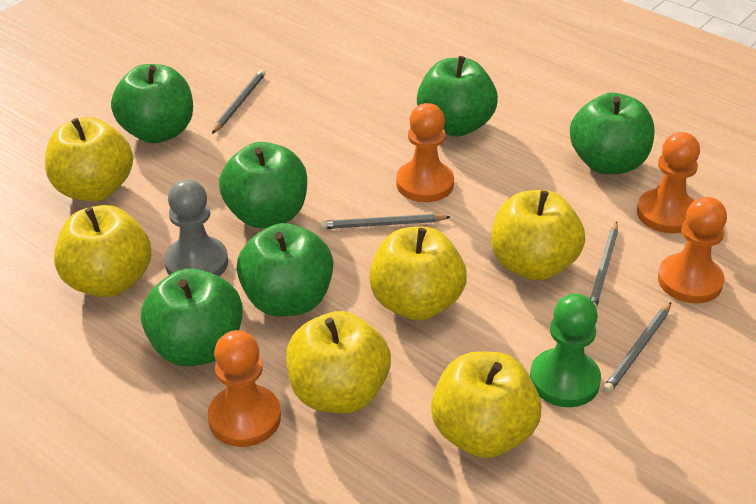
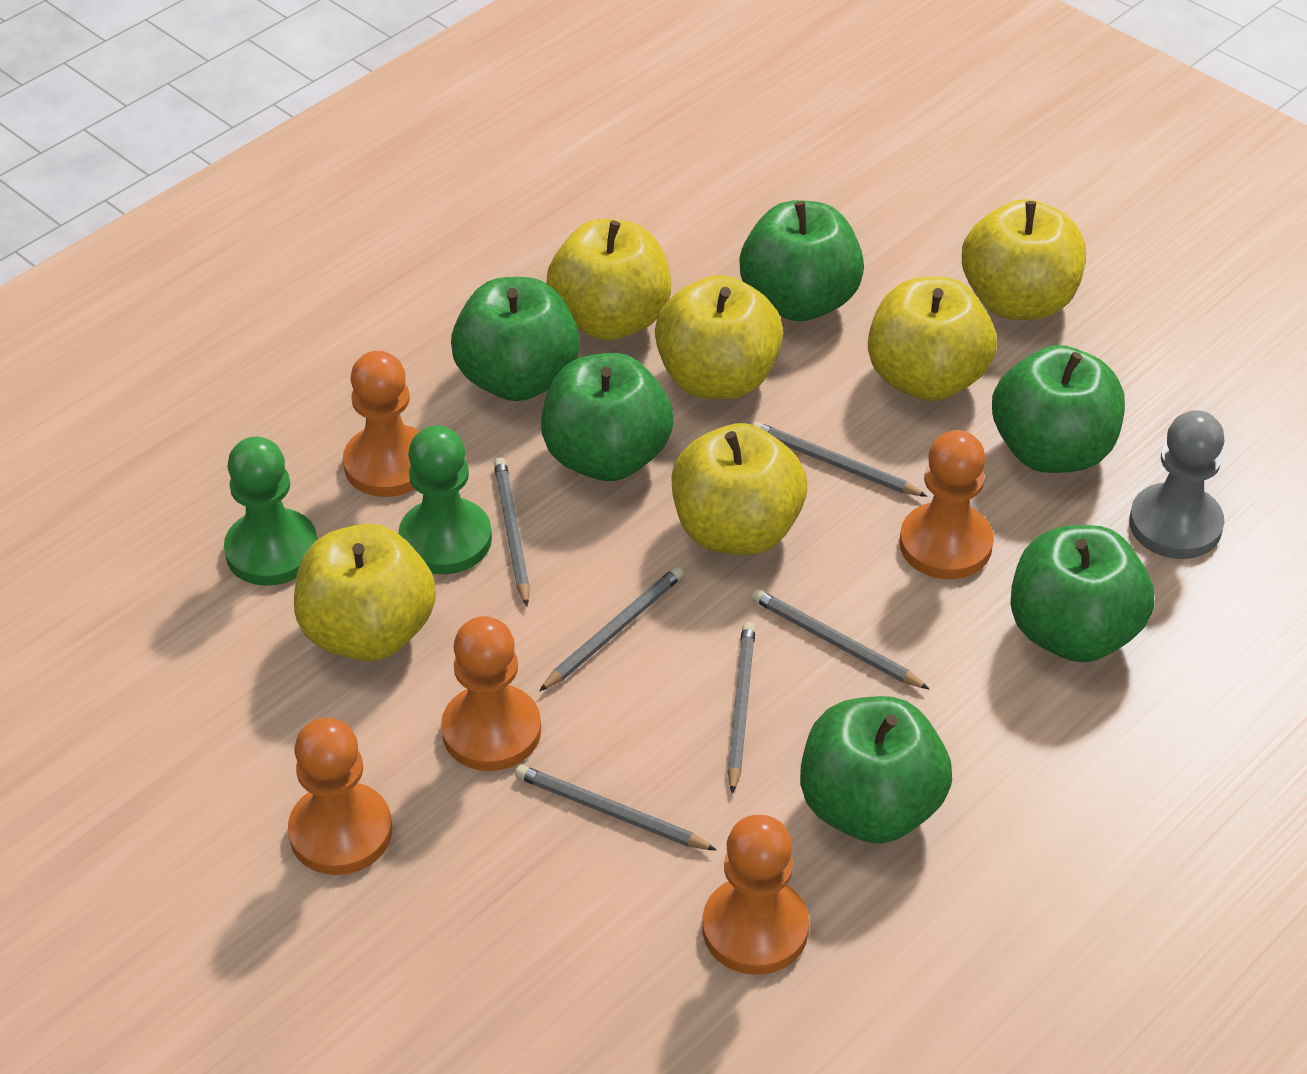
green pawn: 1 -> 2
grey pencil: 4 -> 6
orange pawn: 4 -> 5

